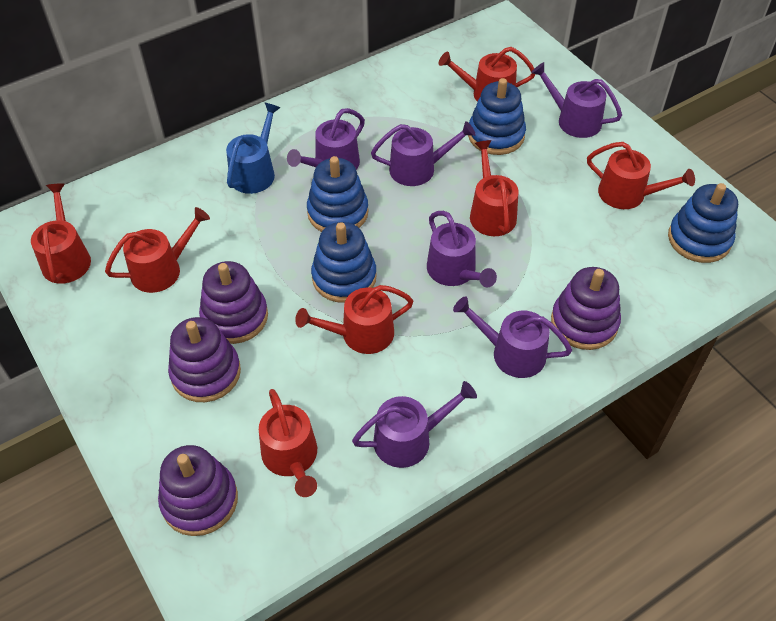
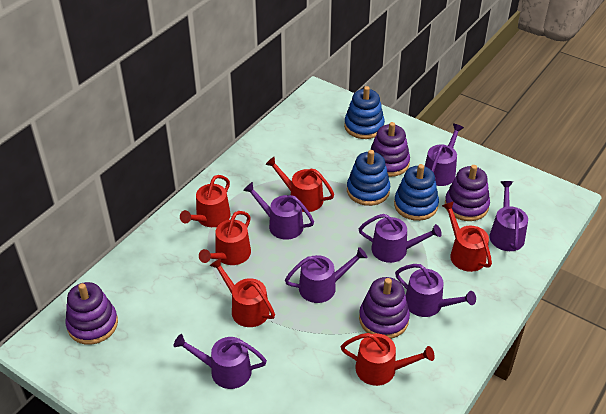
blue stacking toy: 4 -> 3
blue watering can: 1 -> 0
purple watering can: 6 -> 7
red watering can: 7 -> 6

